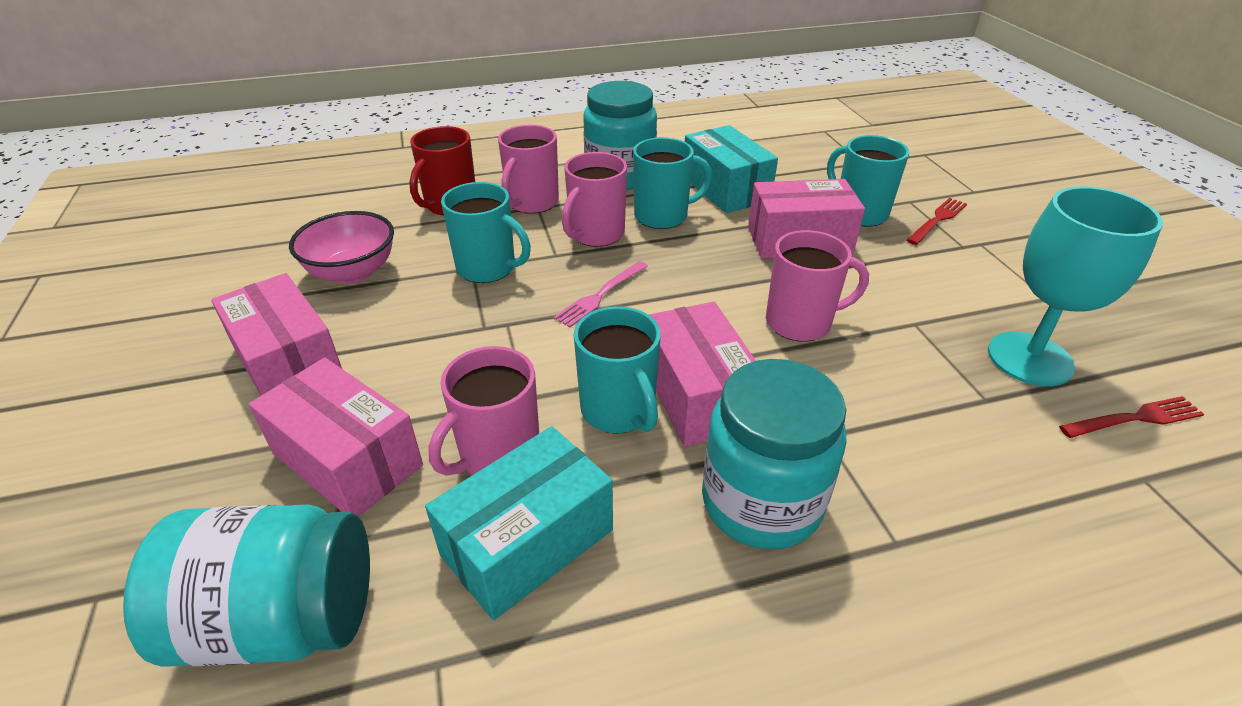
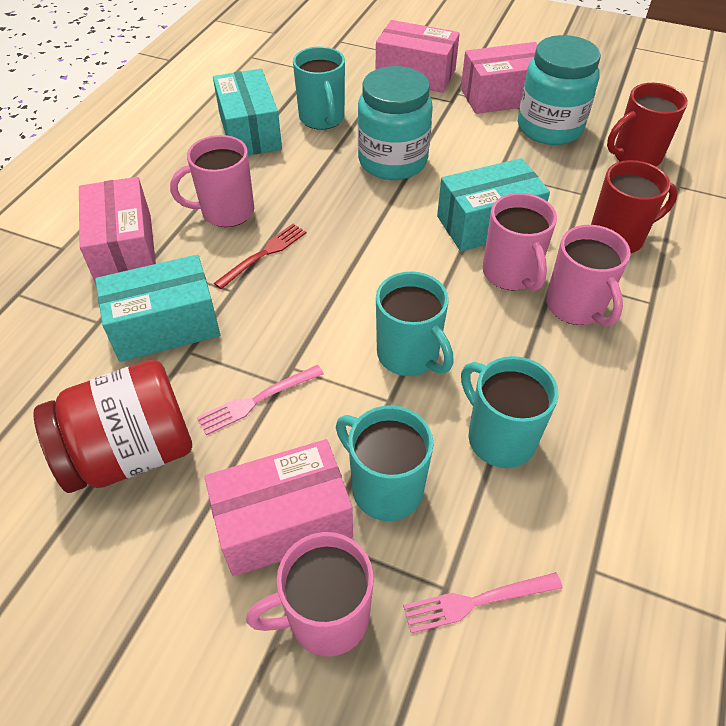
pink bowl: 1 -> 0
pink fork: 1 -> 2
red fork: 2 -> 1
red jar: 0 -> 1
red mug: 1 -> 2
turquoise box: 2 -> 3
turquoise goblet: 1 -> 0
turquoise jar: 3 -> 2

